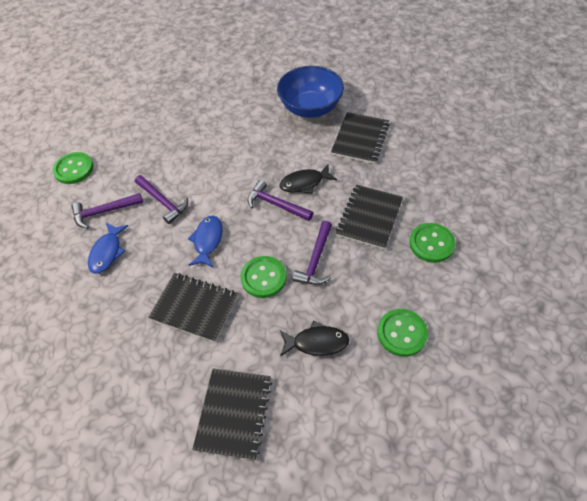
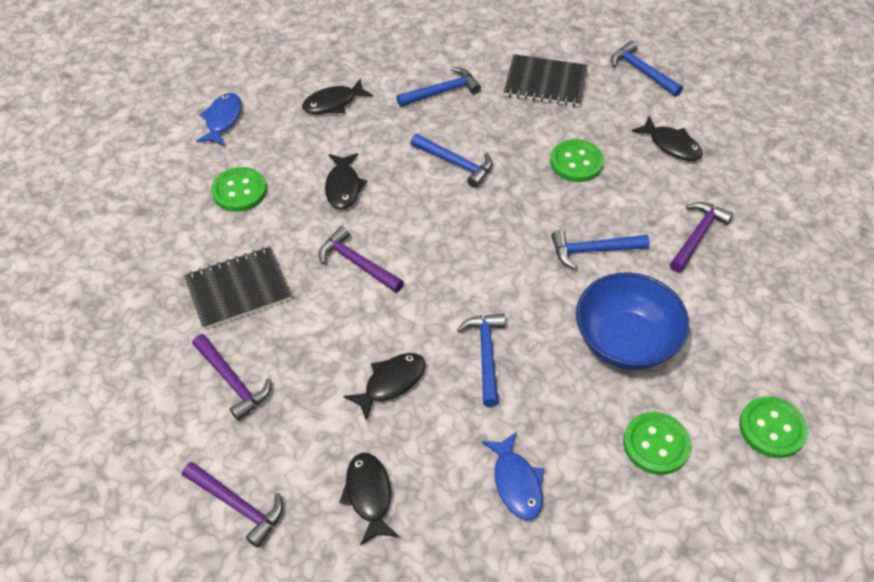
black fish: 2 -> 5
black notebook: 4 -> 2
blue hammer: 0 -> 5

